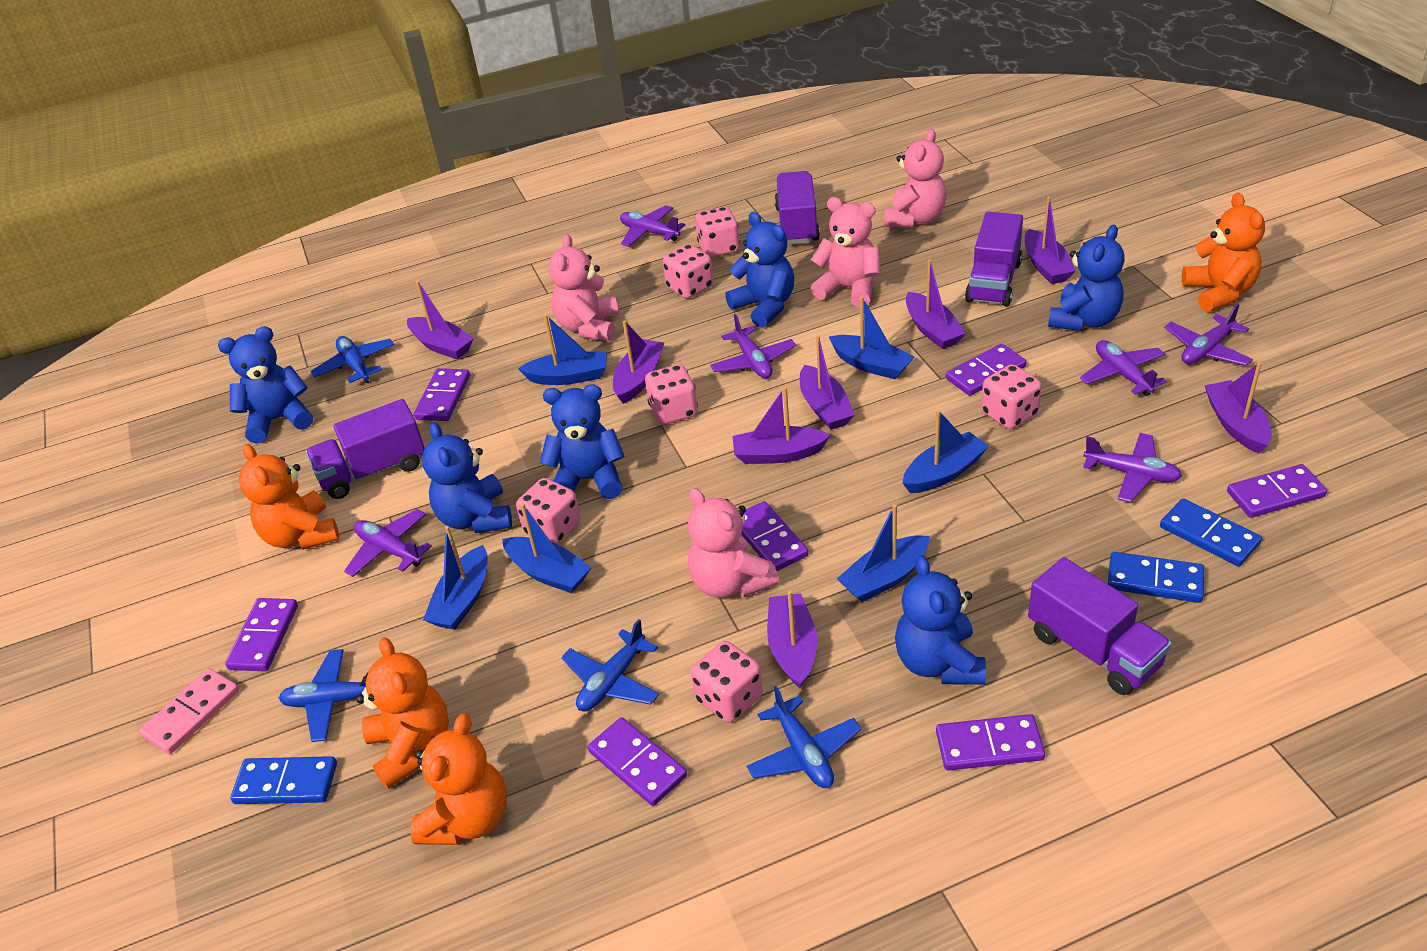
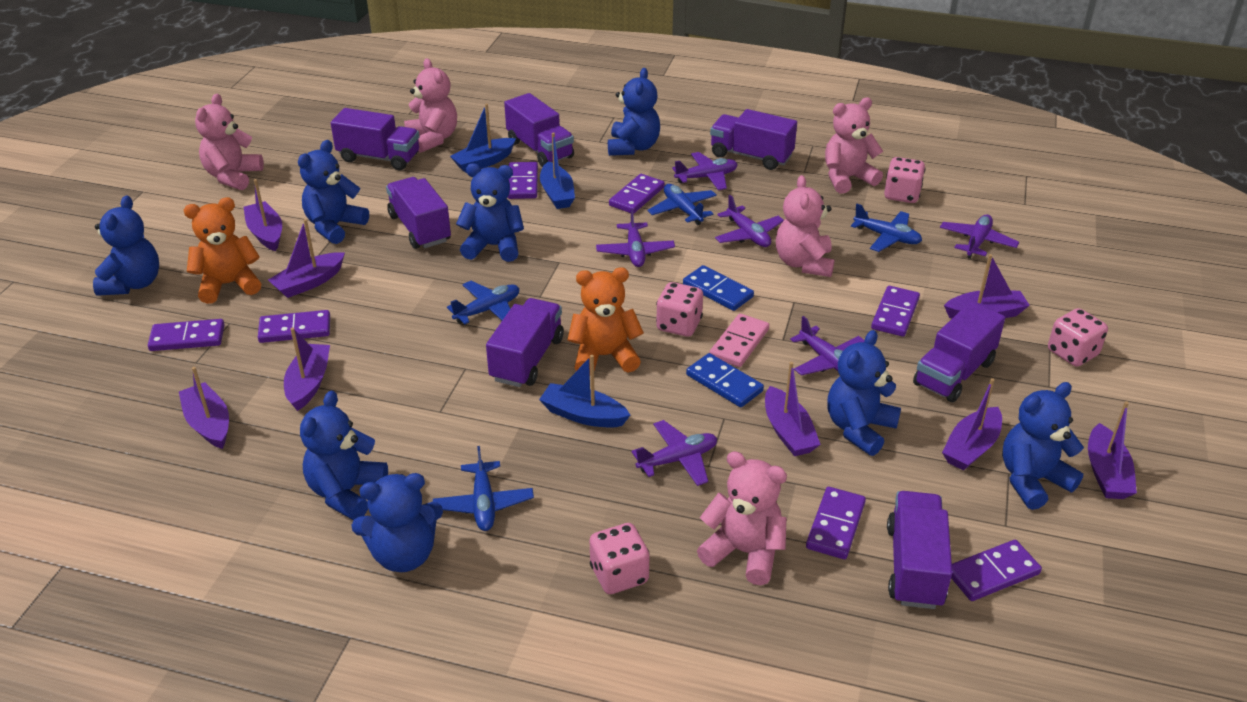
blue boat: 6 -> 3
blue domino: 3 -> 2
blue teddy bear: 6 -> 8
orange teddy bear: 4 -> 2
pink dice: 6 -> 4
pink teddy bear: 4 -> 5
purple truck: 4 -> 7

